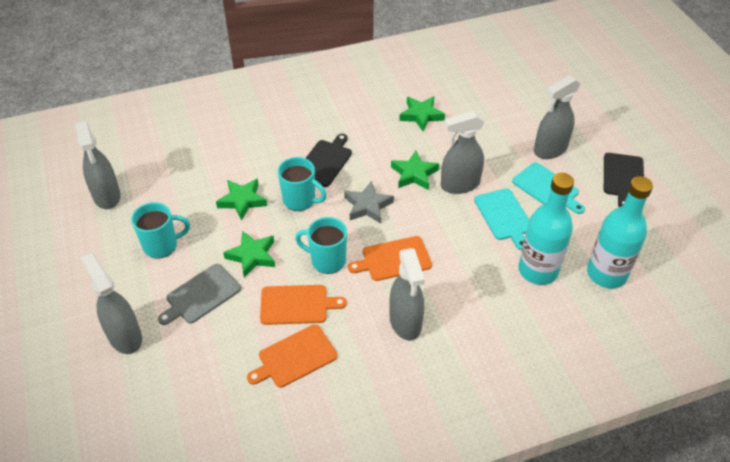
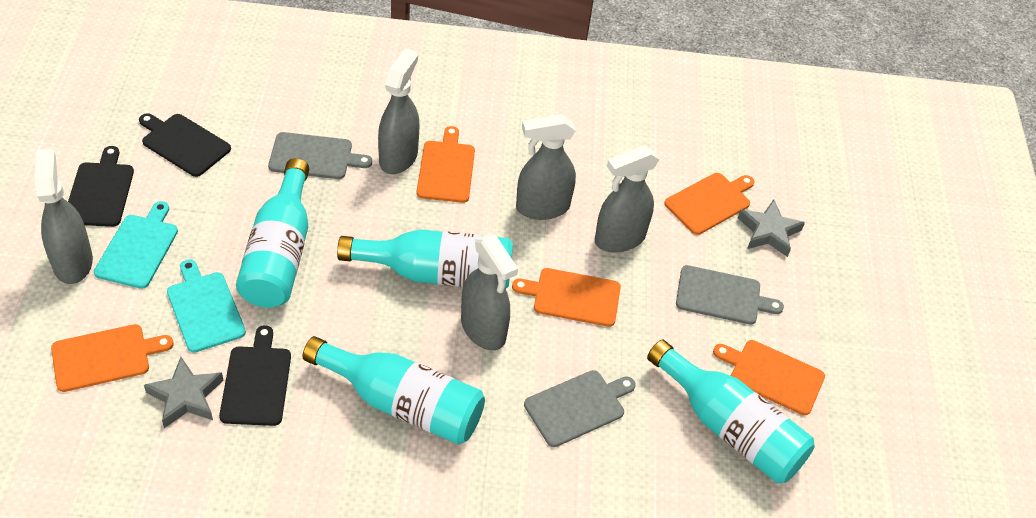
black cutting board: 2 -> 3
green star: 4 -> 0
grey cutting board: 1 -> 3
grey star: 1 -> 2
orange cutting board: 3 -> 5
turquoise bottle: 2 -> 4
turquoise mug: 3 -> 0

